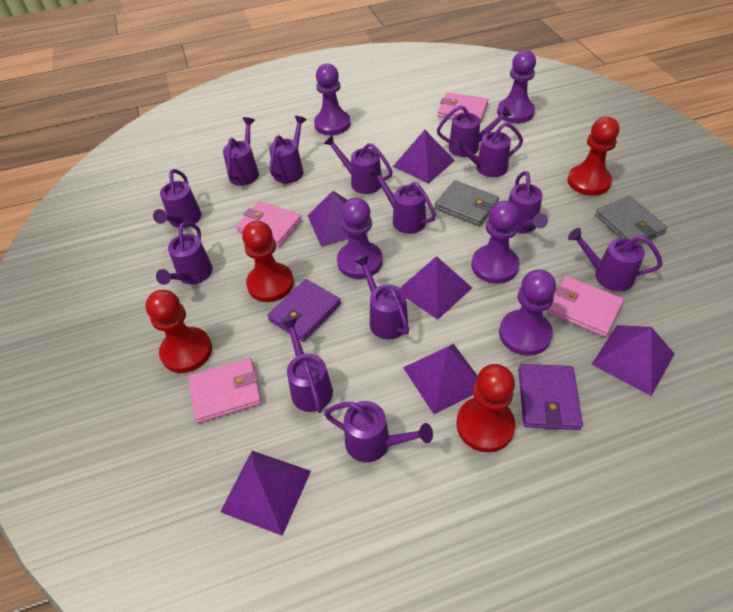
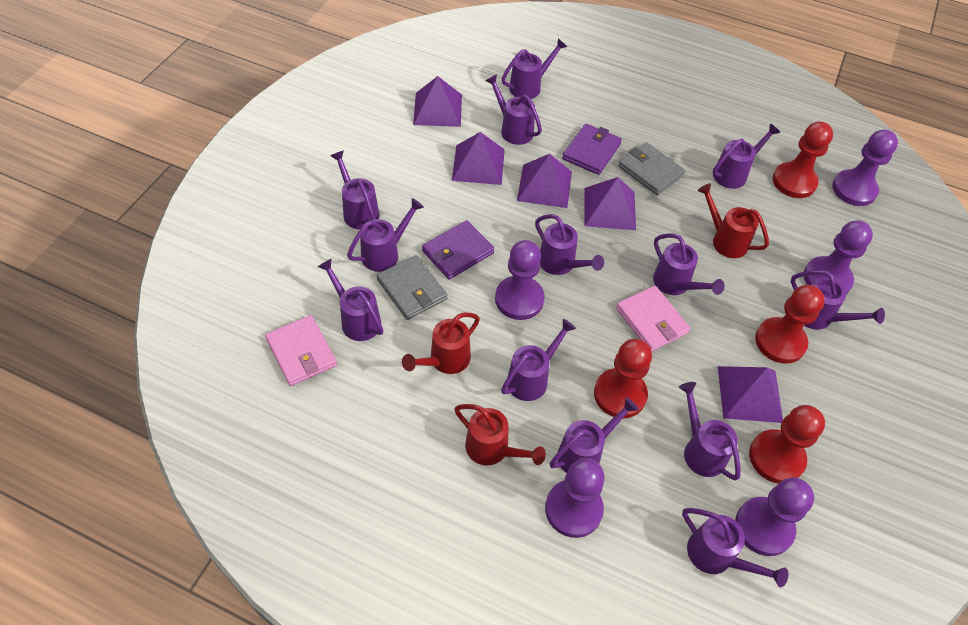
pink wallet: 4 -> 2
purple pyramid: 6 -> 5
red watering can: 0 -> 3

